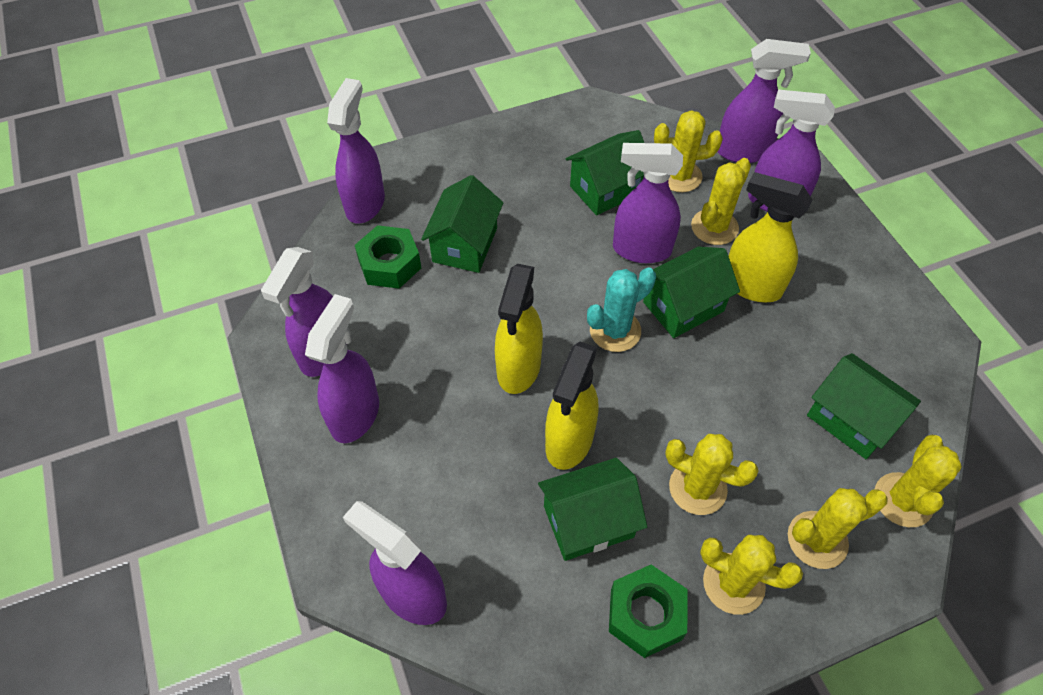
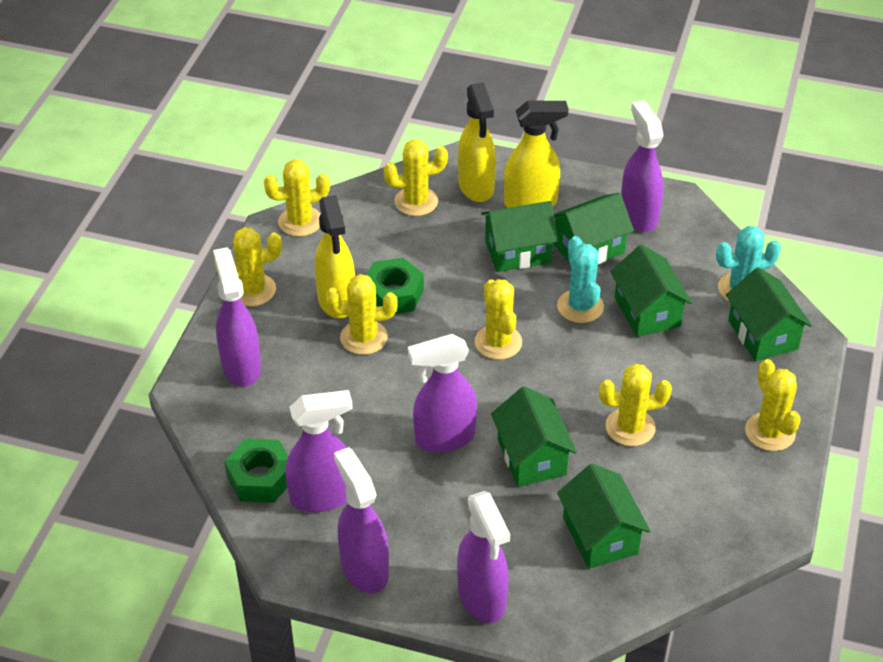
green house: 5 -> 6
purple spray bottle: 7 -> 6
turquoise cactus: 1 -> 2
yellow cactus: 6 -> 7

